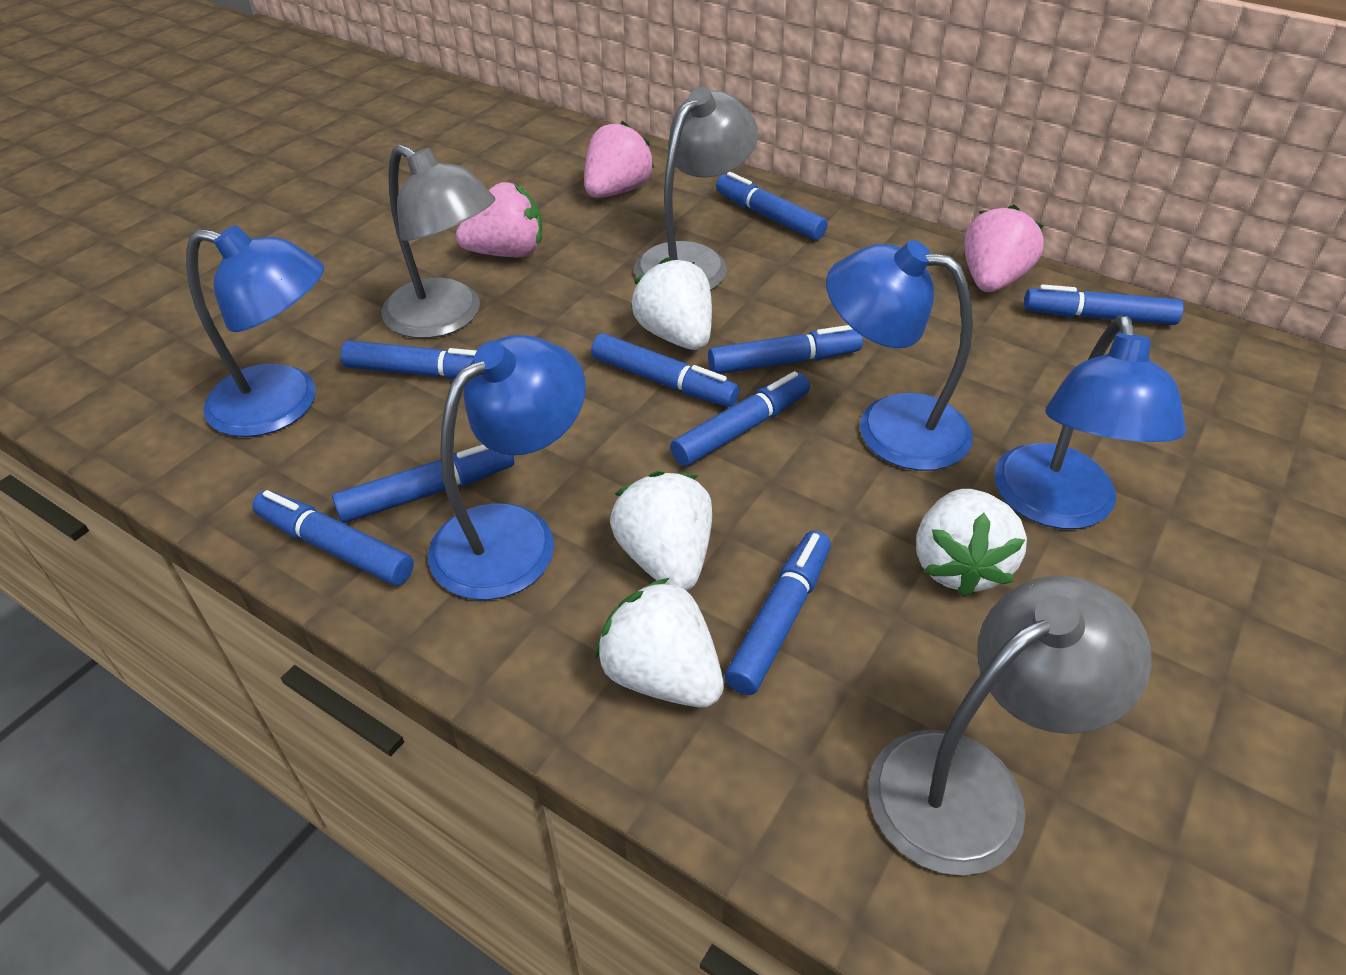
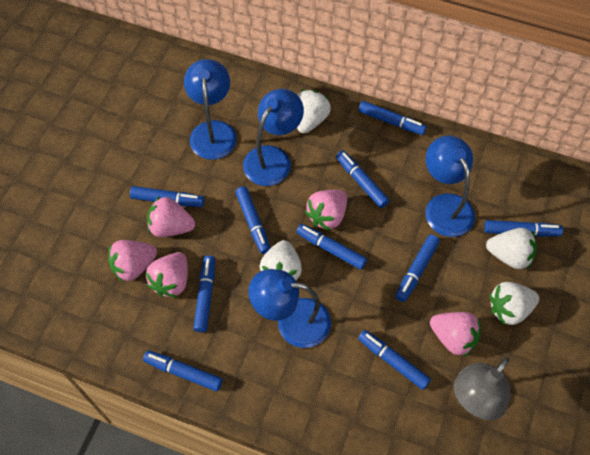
blue marker: 9 -> 10
grey lamp: 3 -> 1
pink strawberry: 3 -> 5

